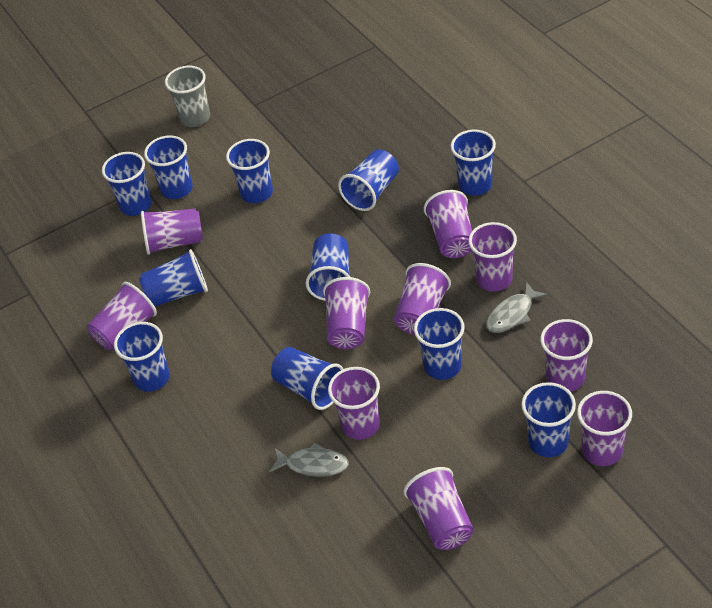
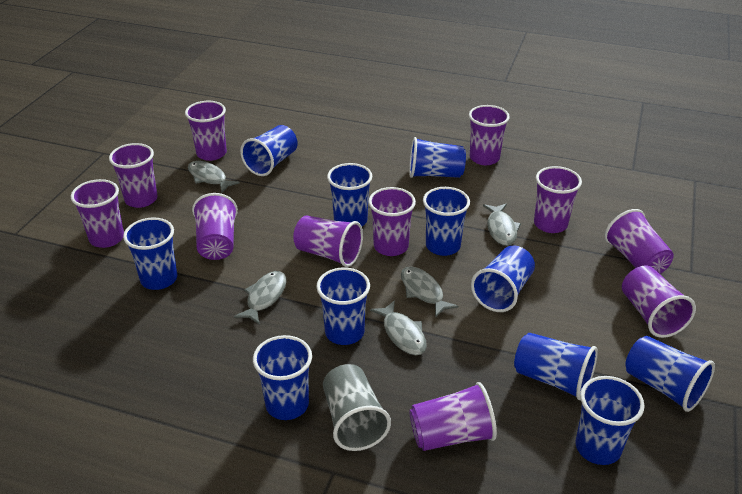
grey fish: 2 -> 5
purple cup: 10 -> 11

